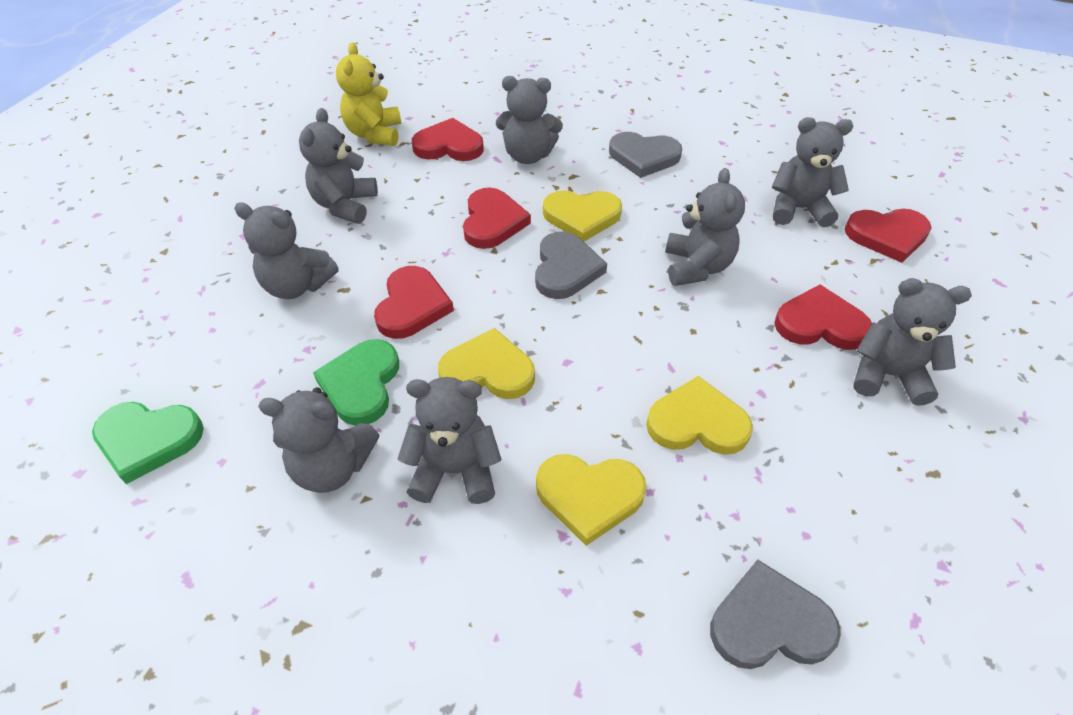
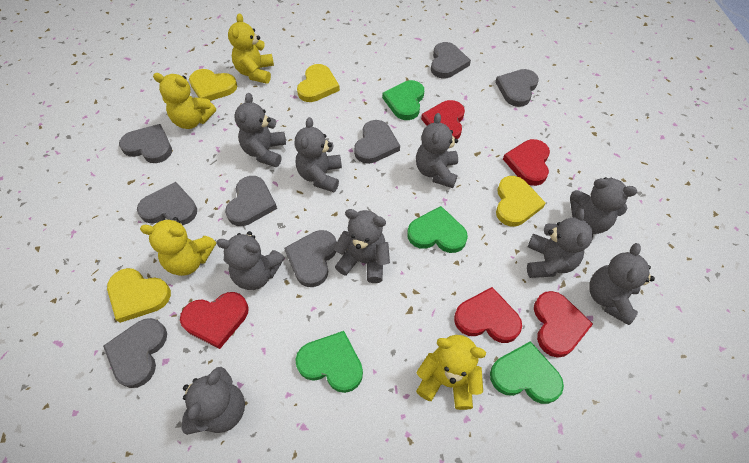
green heart: 2 -> 4
grey heart: 3 -> 8
grey teddy bear: 8 -> 9
yellow teddy bear: 1 -> 4

